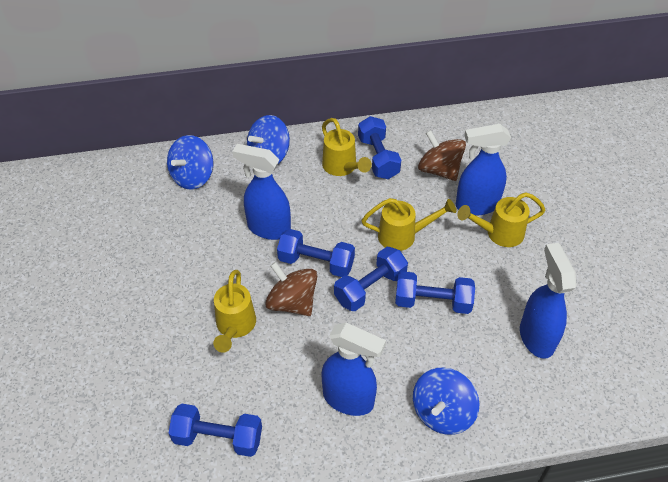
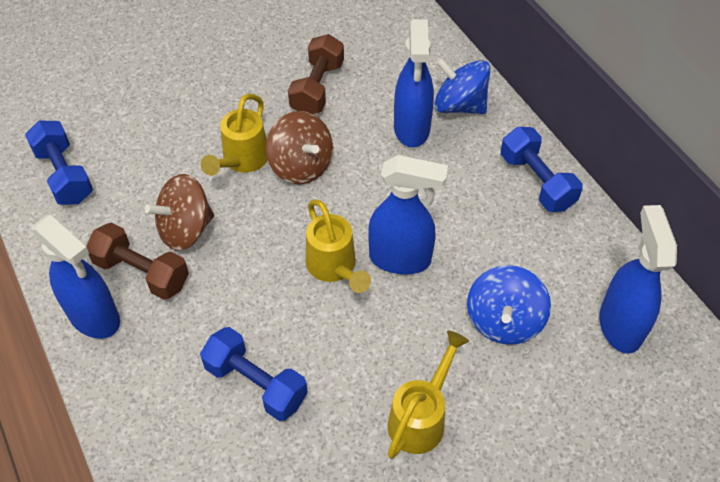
blue dumbbell: 5 -> 3
blue spinning top: 3 -> 2
brown dumbbell: 0 -> 2
yellow watering can: 4 -> 3

